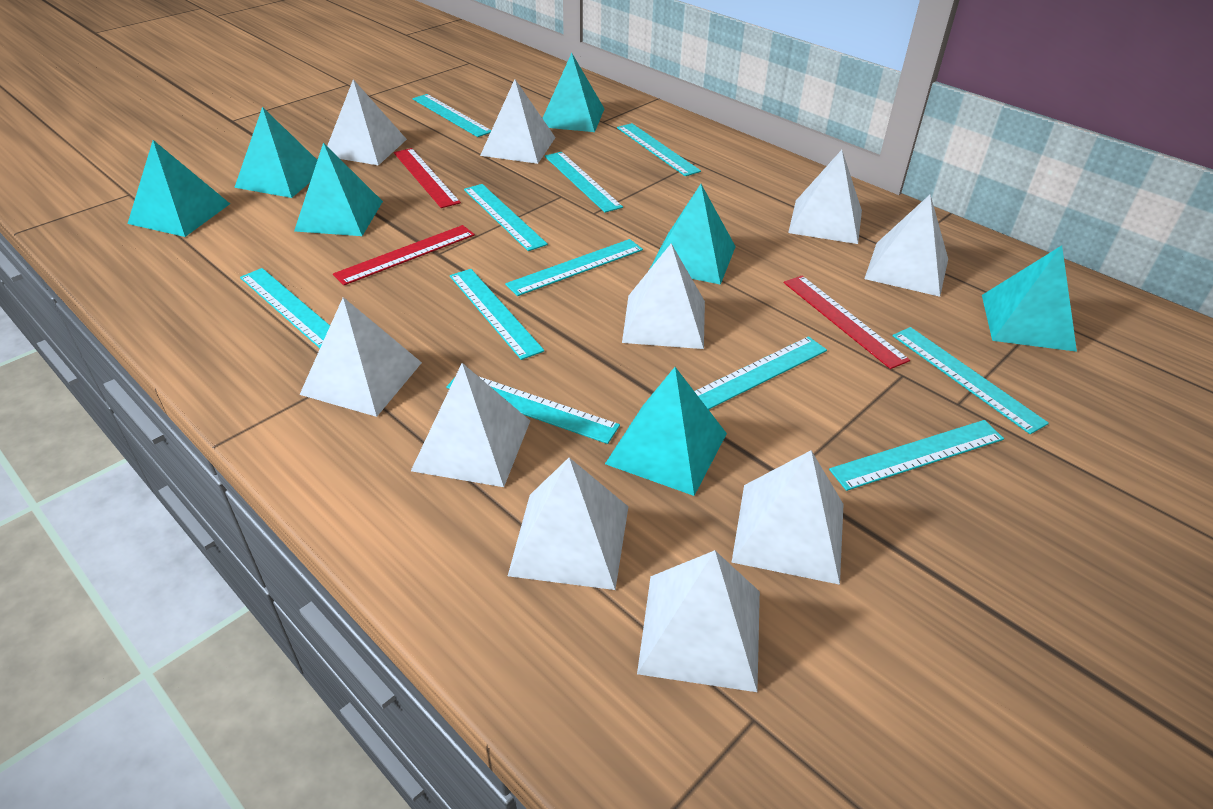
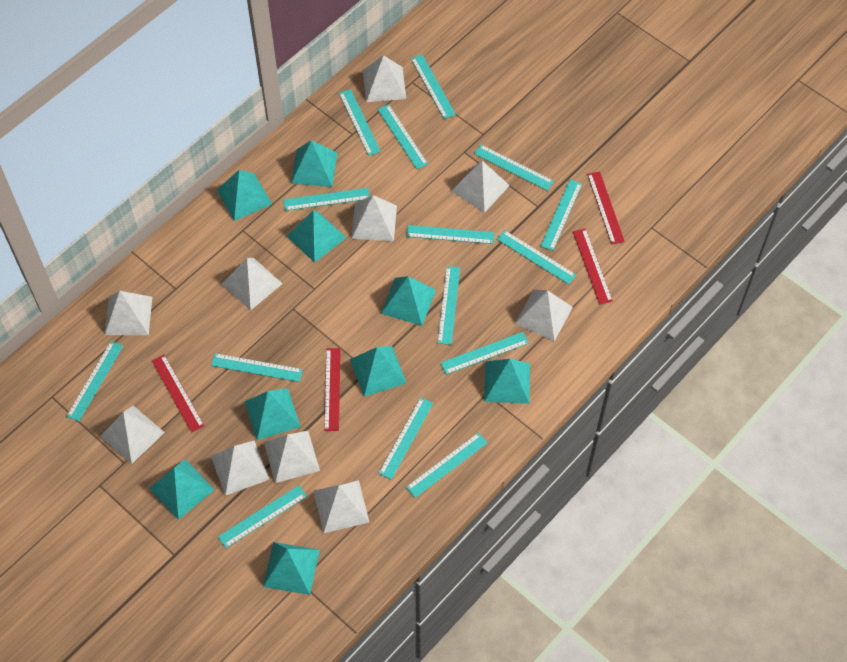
red ruler: 3 -> 4
turquoise pyramid: 7 -> 9
turquoise ruler: 11 -> 15

